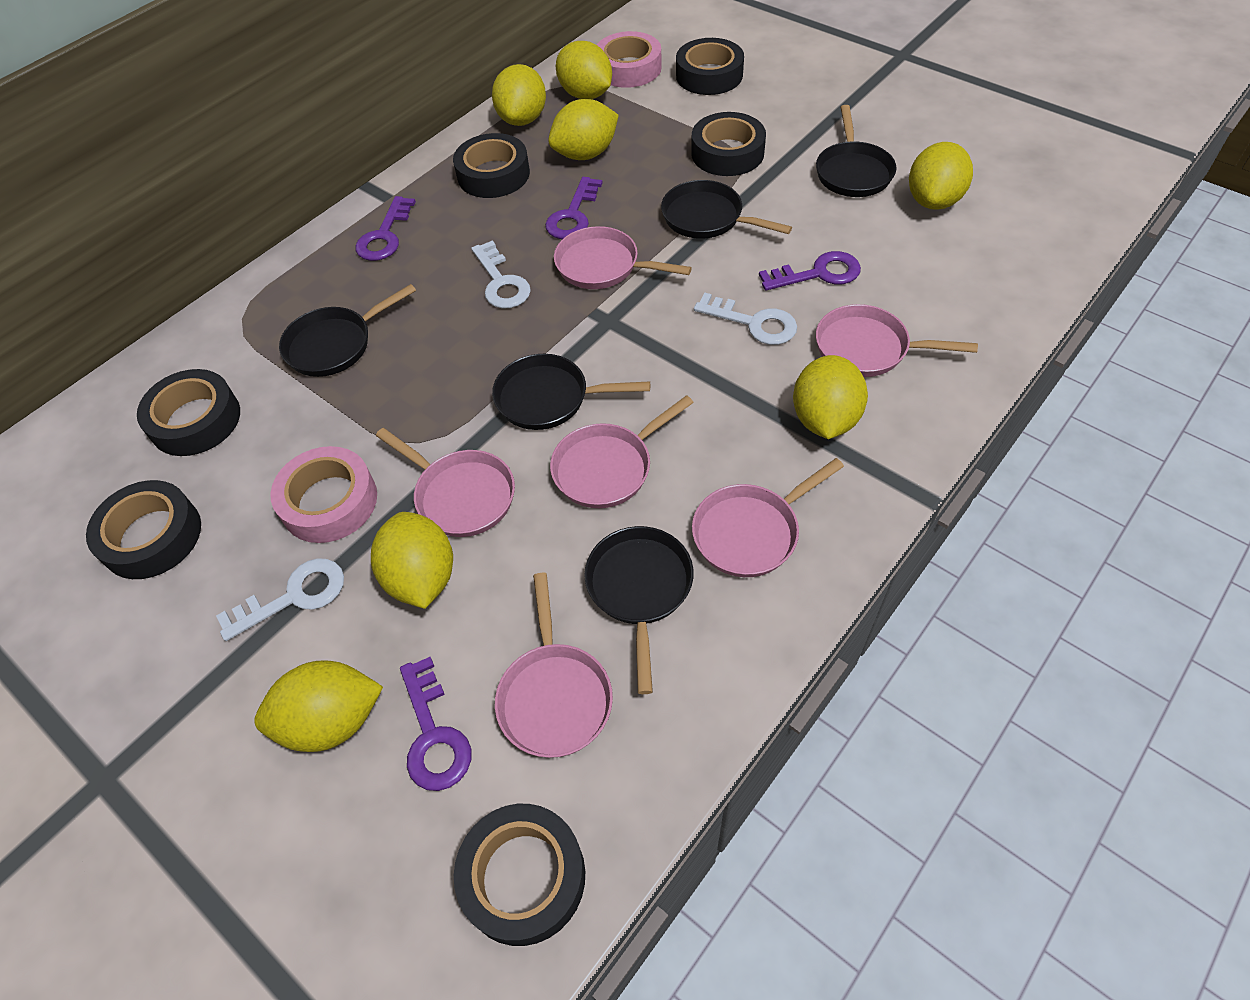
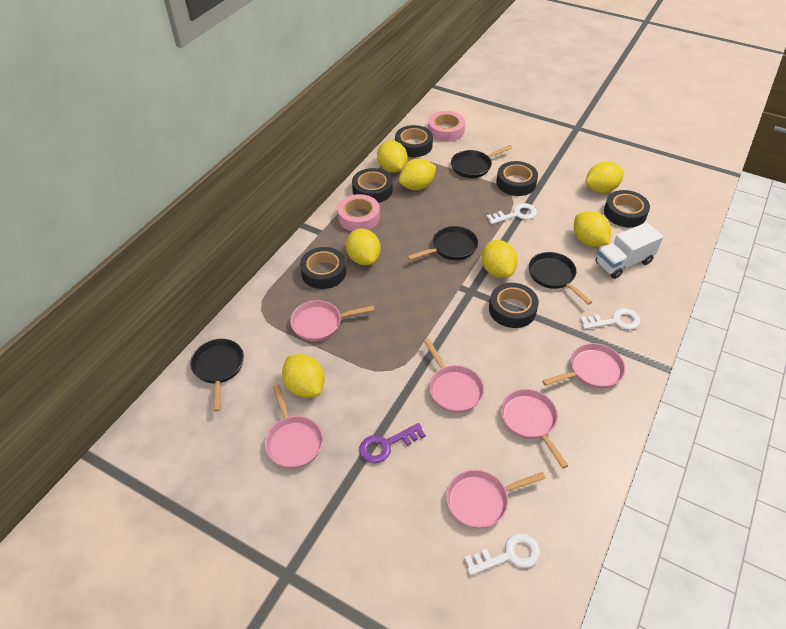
black pan: 5 -> 4
purple key: 4 -> 1
white truck: 0 -> 1

